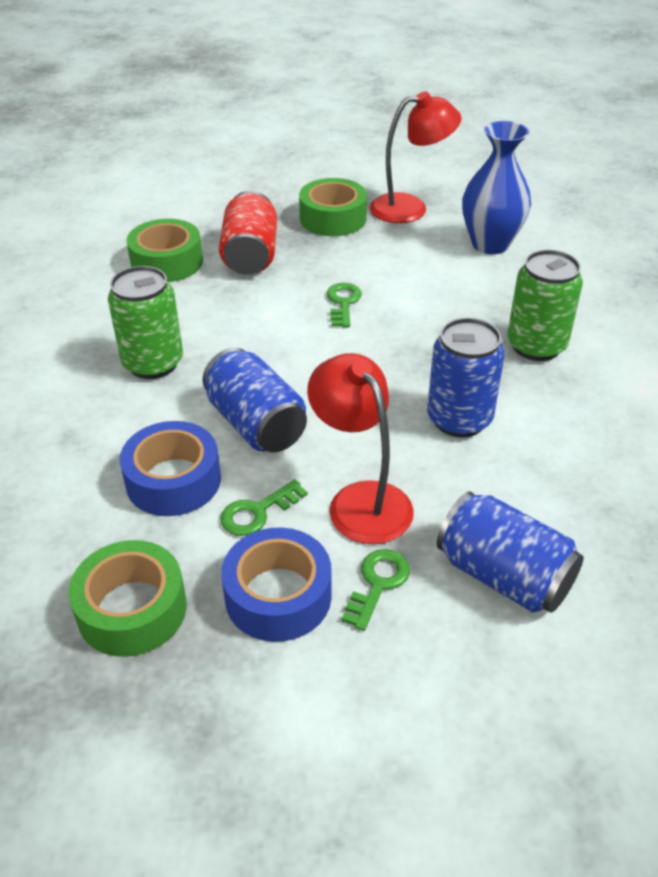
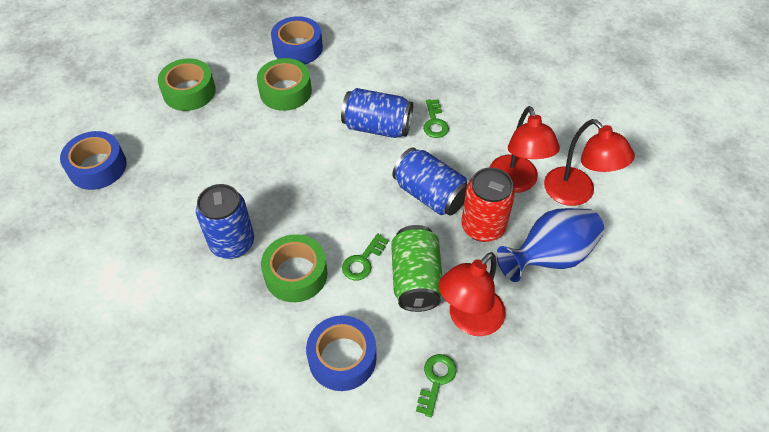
blue tape: 2 -> 3
green can: 2 -> 1
red lamp: 2 -> 3

